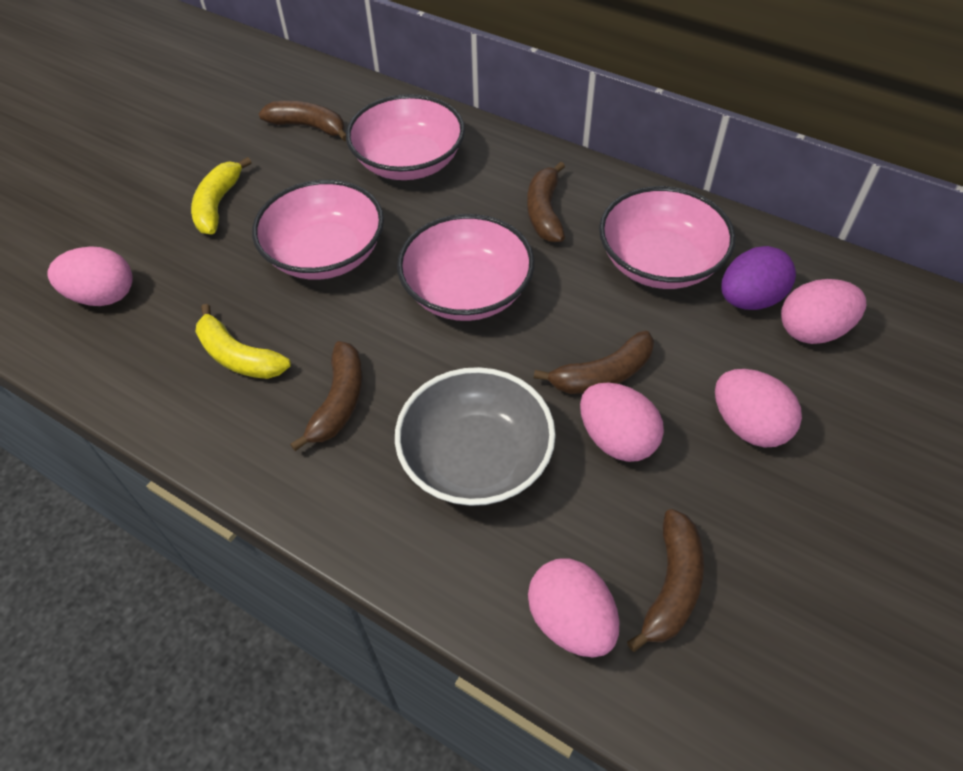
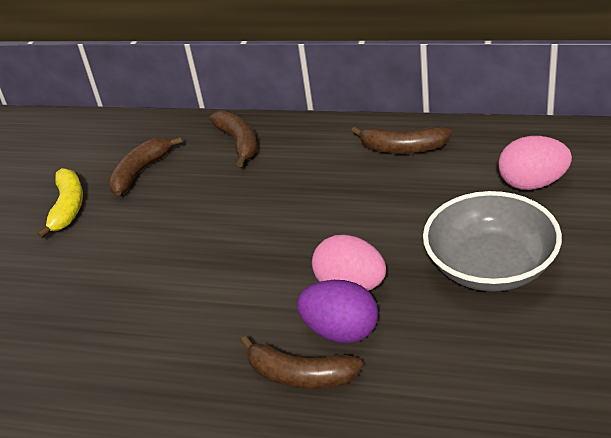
brown banana: 5 -> 4
pink bowl: 4 -> 0
pink egg: 5 -> 2
yellow banana: 2 -> 1

